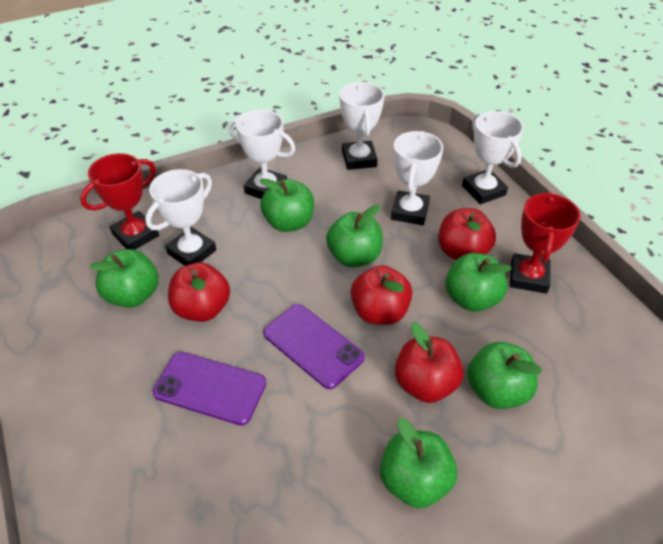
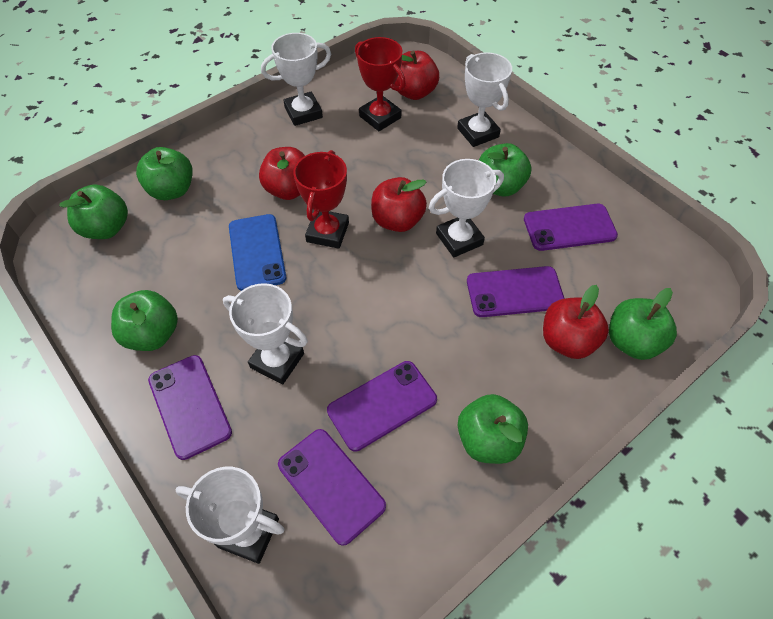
blue phone: 0 -> 1
purple phone: 2 -> 5

